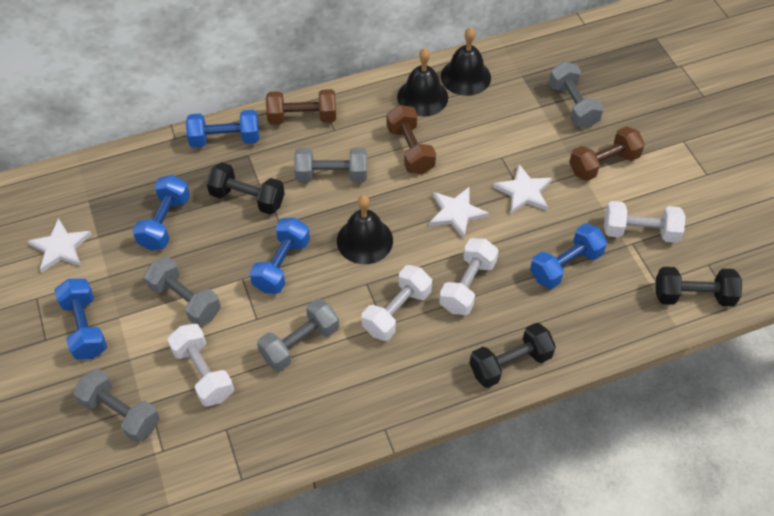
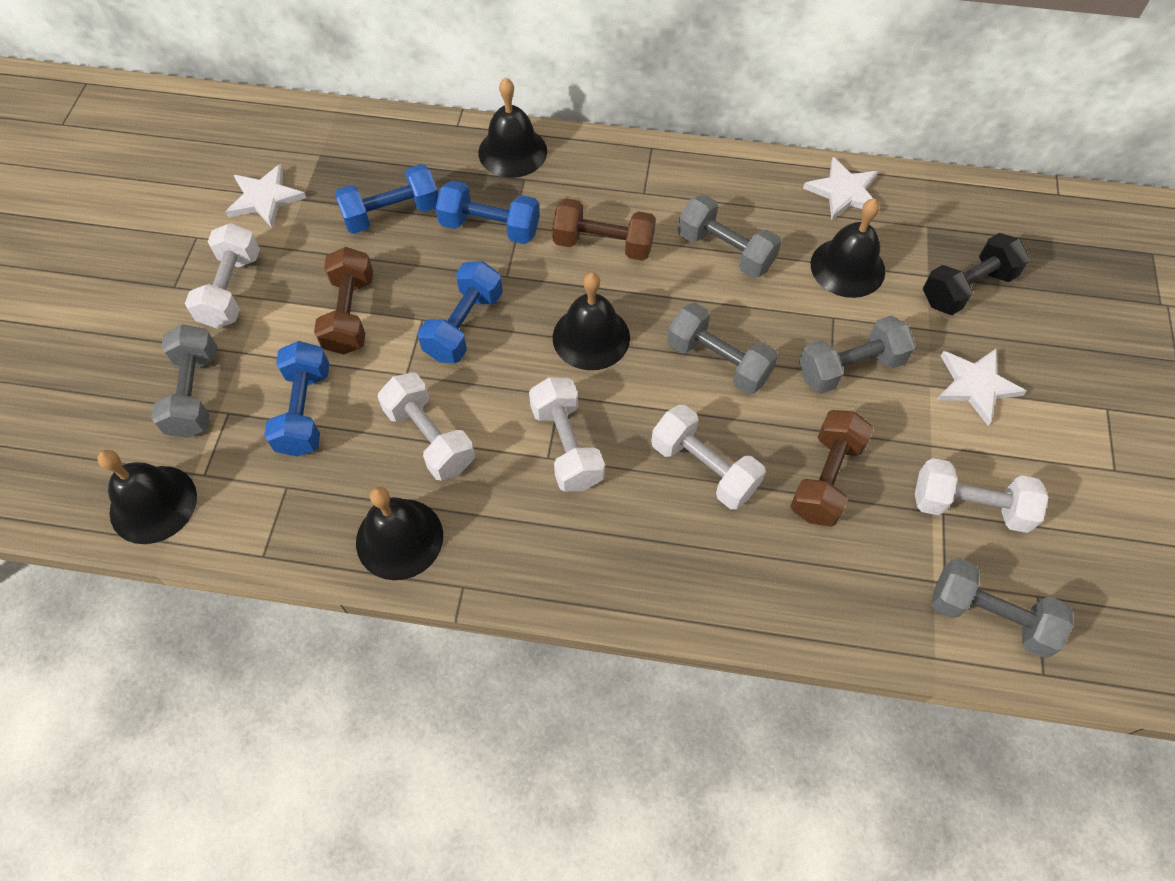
black bell: 3 -> 5
black dumbbell: 3 -> 1
blue dumbbell: 5 -> 4
white dumbbell: 4 -> 5

